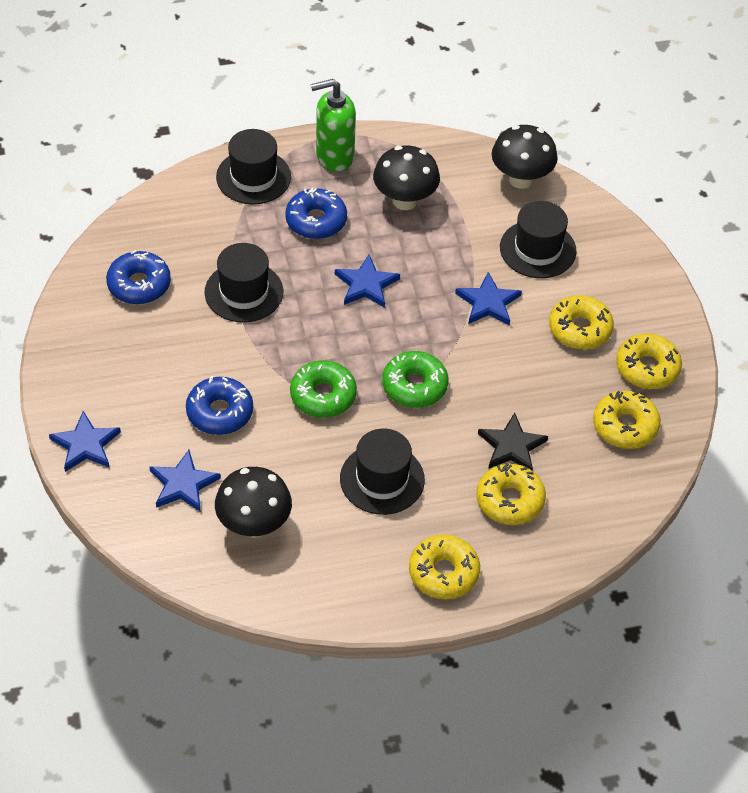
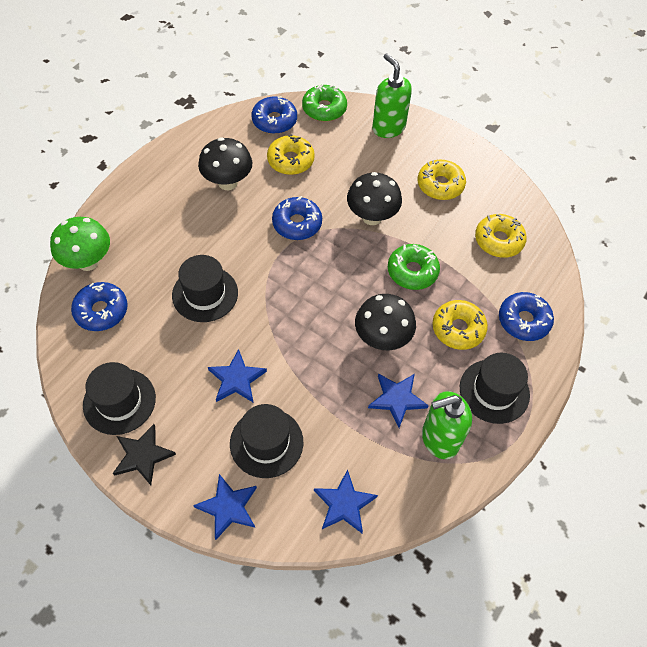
blue donut: 3 -> 4
green mushroom: 0 -> 1
green soap dispenser: 1 -> 2
yellow donut: 5 -> 4

